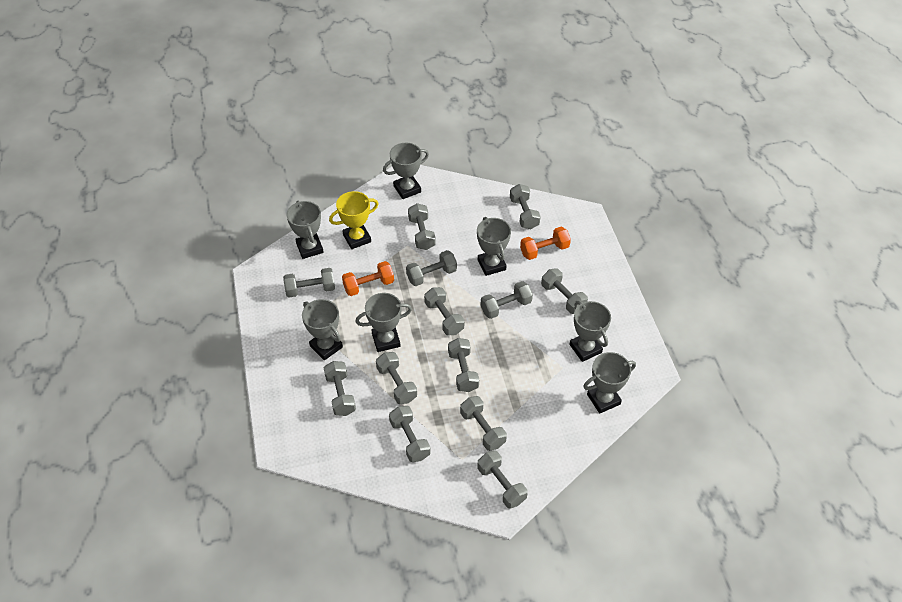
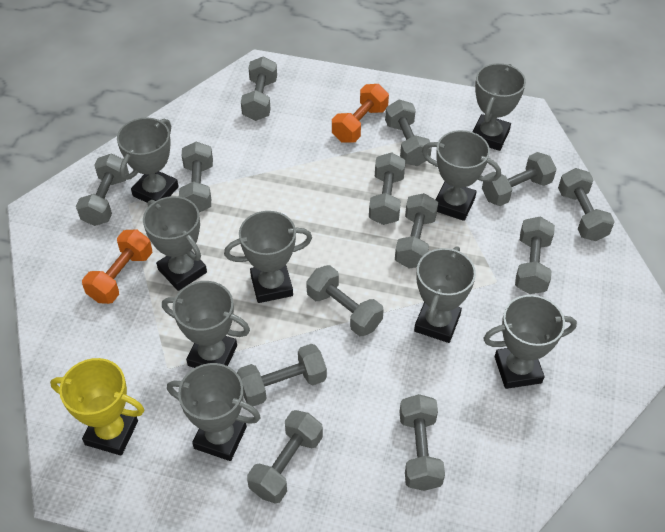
grey trophy: 7 -> 9

